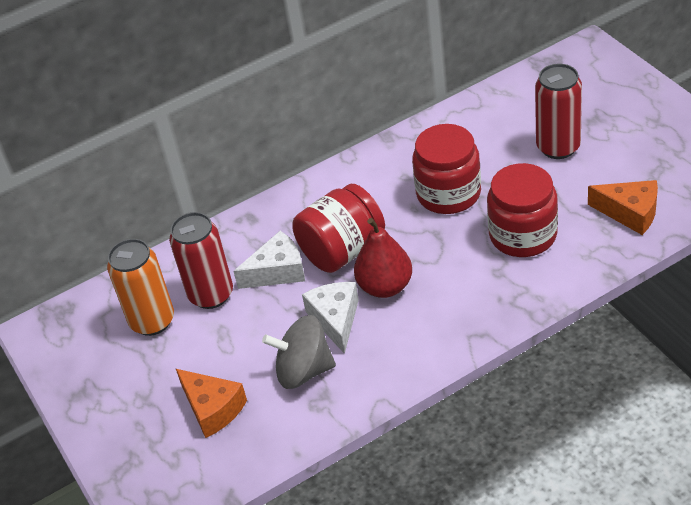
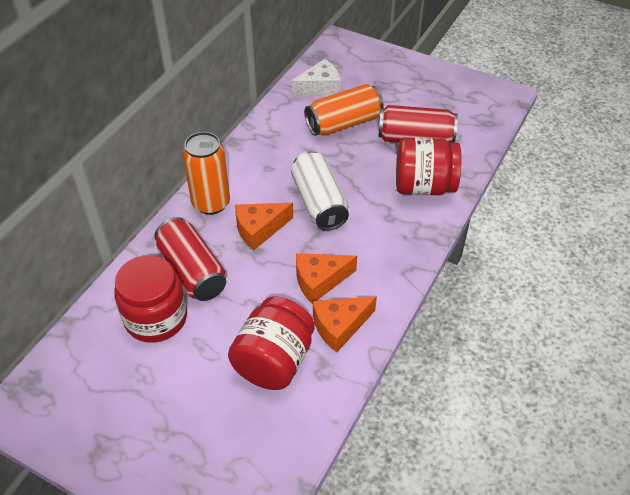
grey spinning top: 1 -> 0
orange can: 1 -> 2
orange cheese: 2 -> 3
red pear: 1 -> 0
white can: 0 -> 1
white cheese: 2 -> 1

